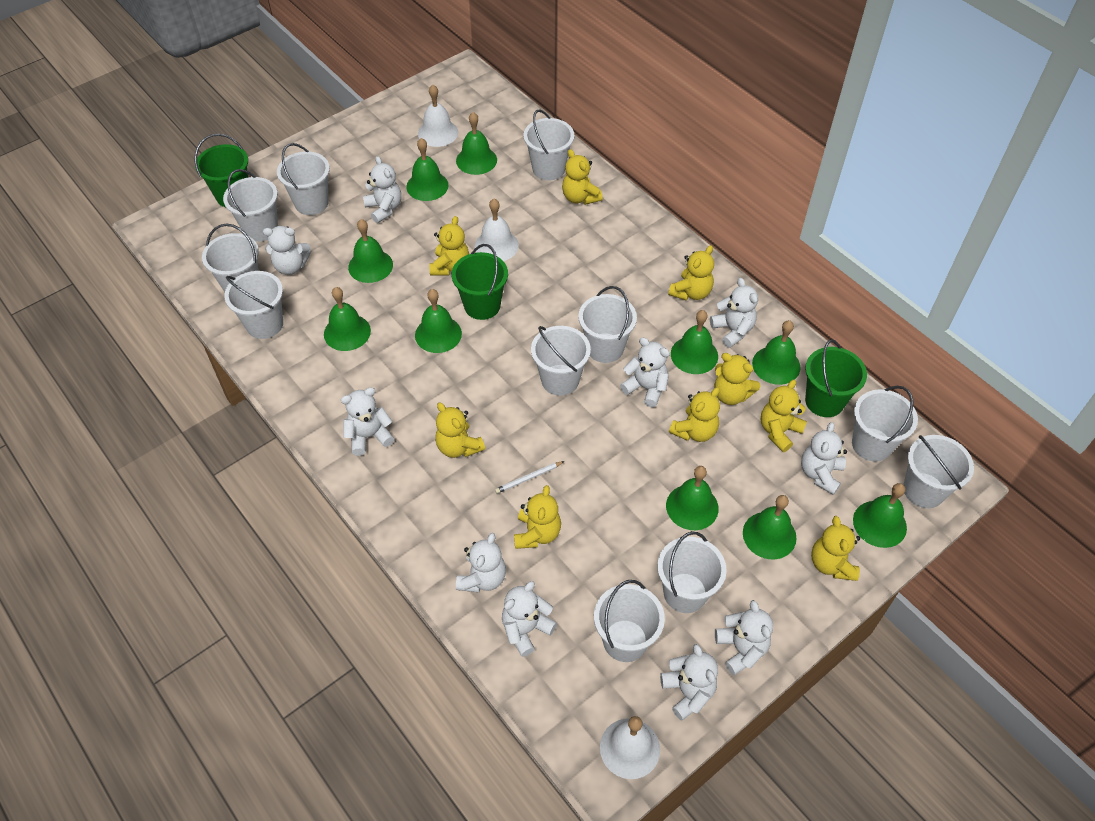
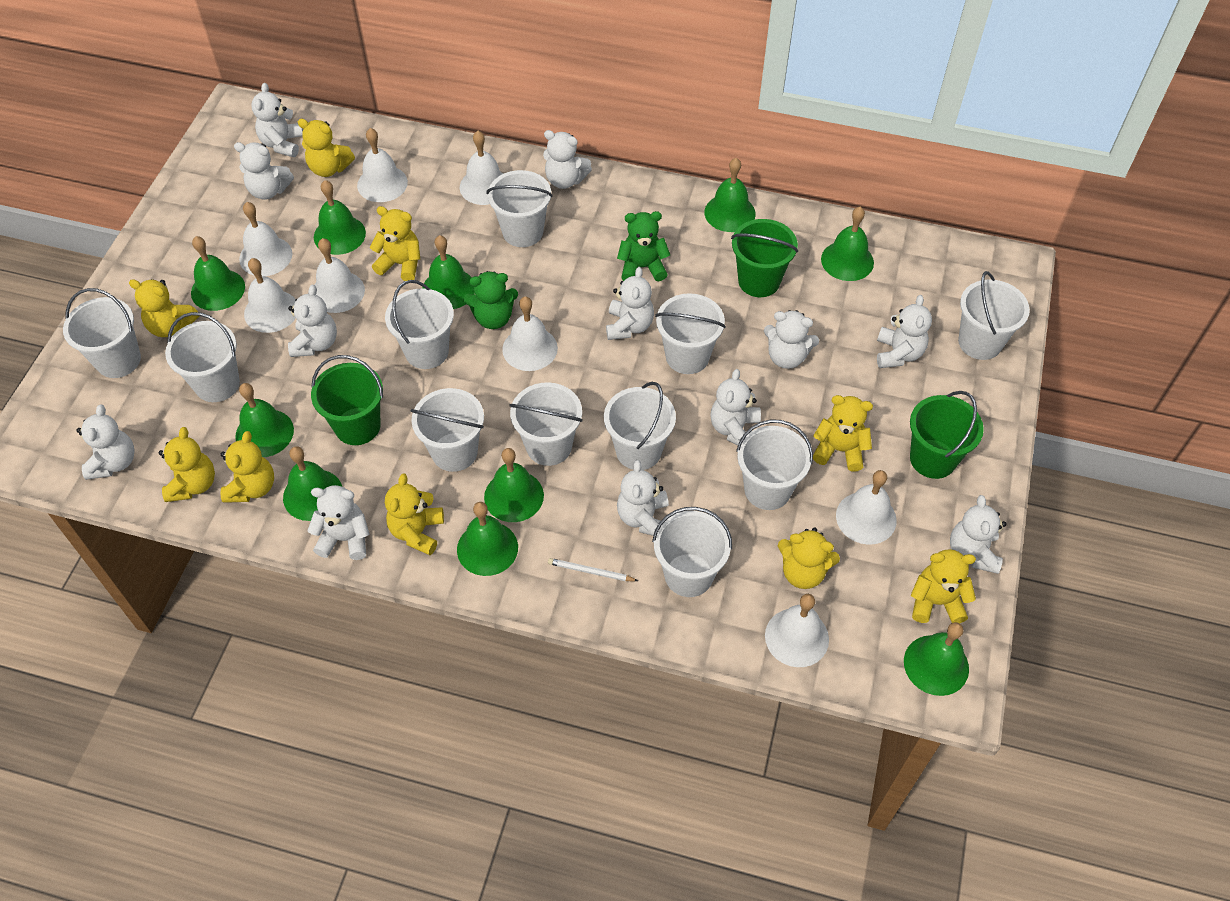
green teddy bear: 0 -> 2
white bell: 3 -> 8
white teddy bear: 10 -> 12

